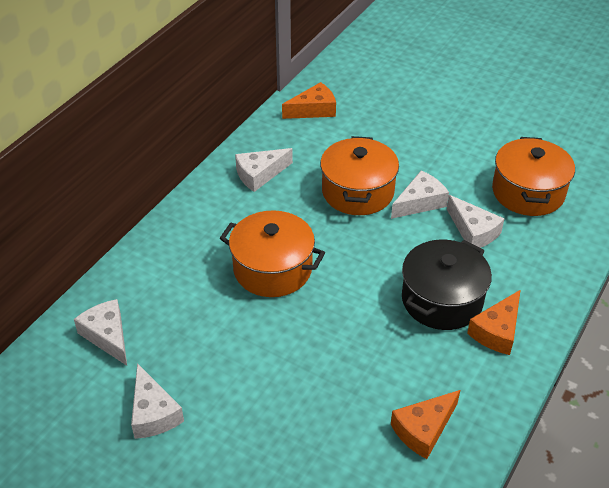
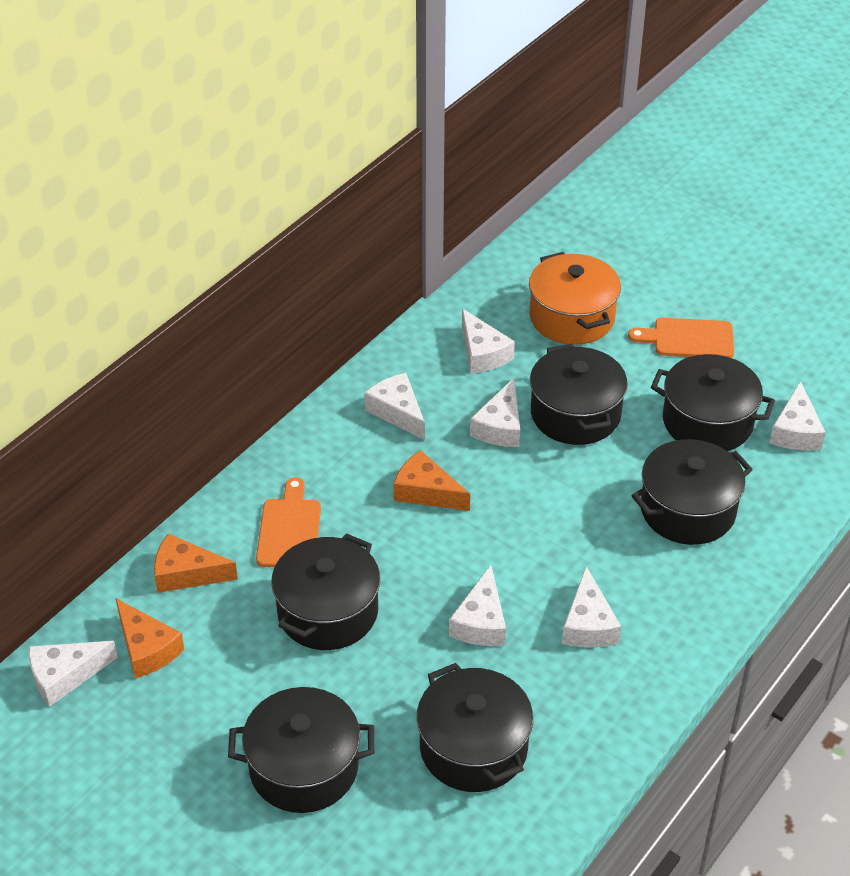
black pot: 1 -> 6
orange cutting board: 0 -> 2
orange pot: 3 -> 1
white cheese: 5 -> 7

